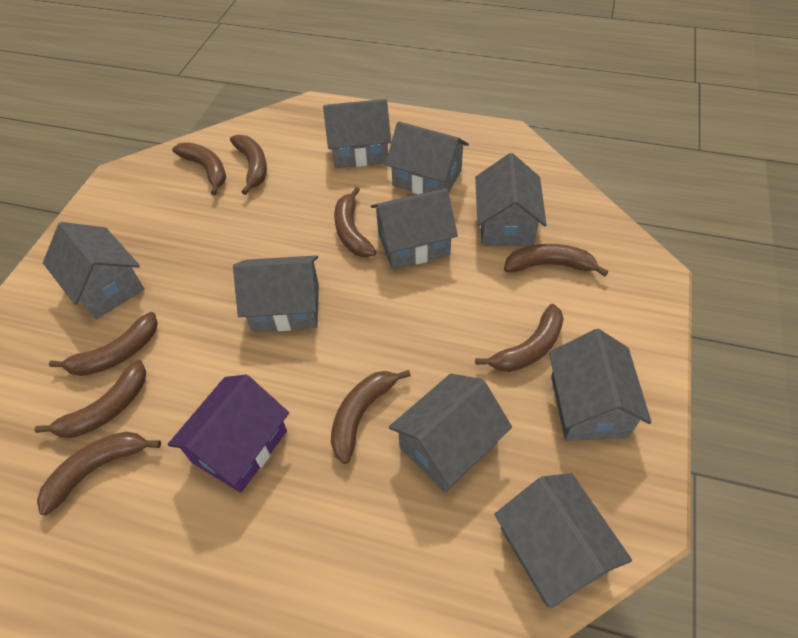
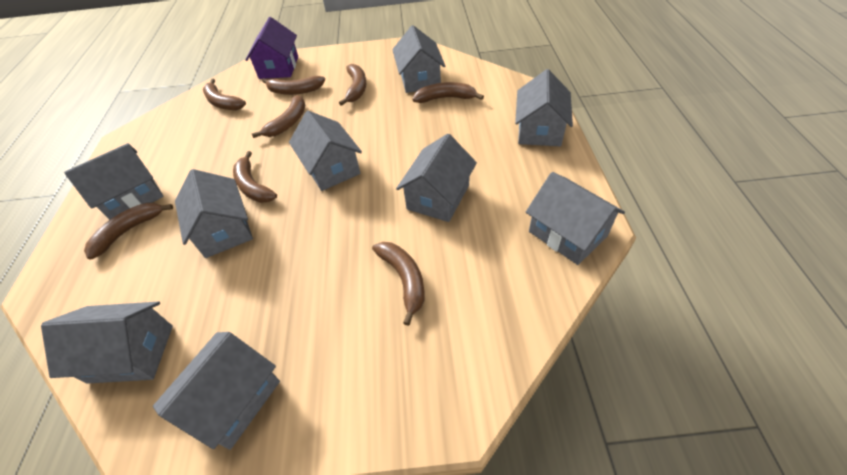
brown banana: 9 -> 8

